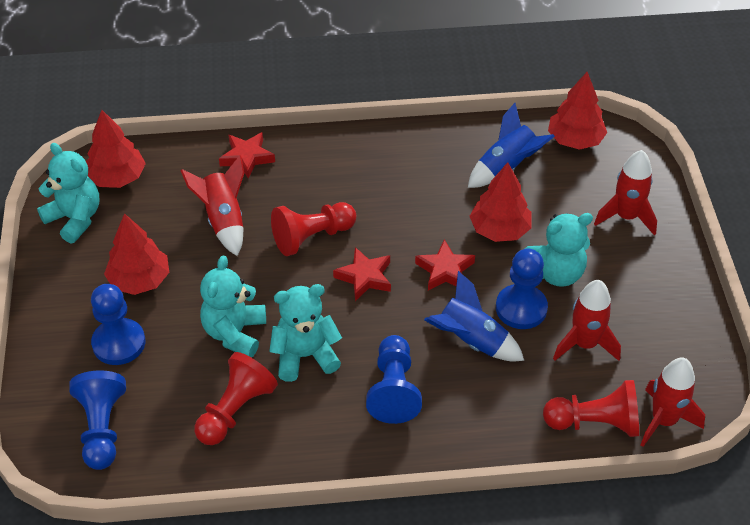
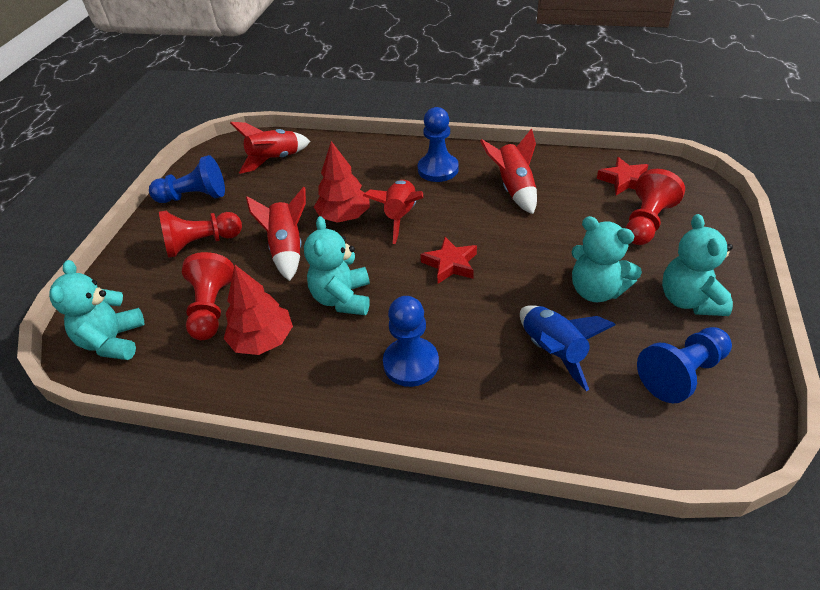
blue rocket: 2 -> 1
red star: 3 -> 2
red tree: 4 -> 2

